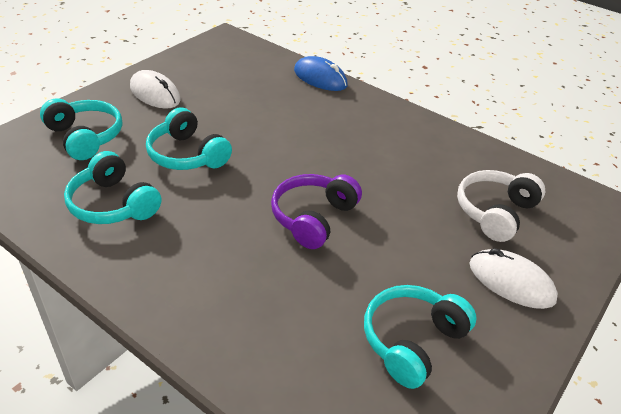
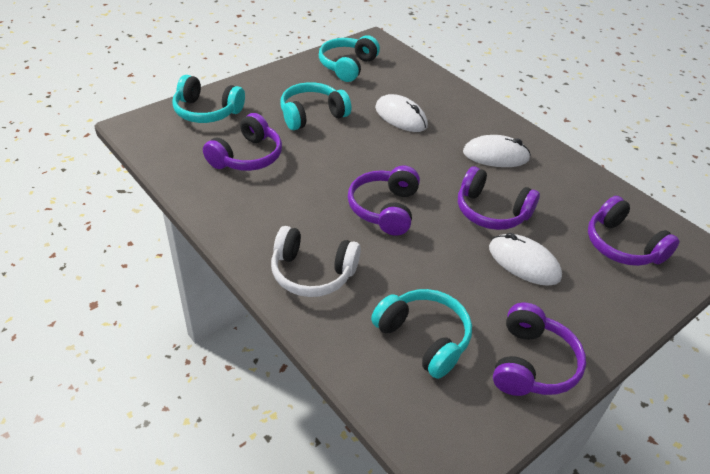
blue mouse: 1 -> 0
purple headphones: 1 -> 5
white mouse: 2 -> 3

